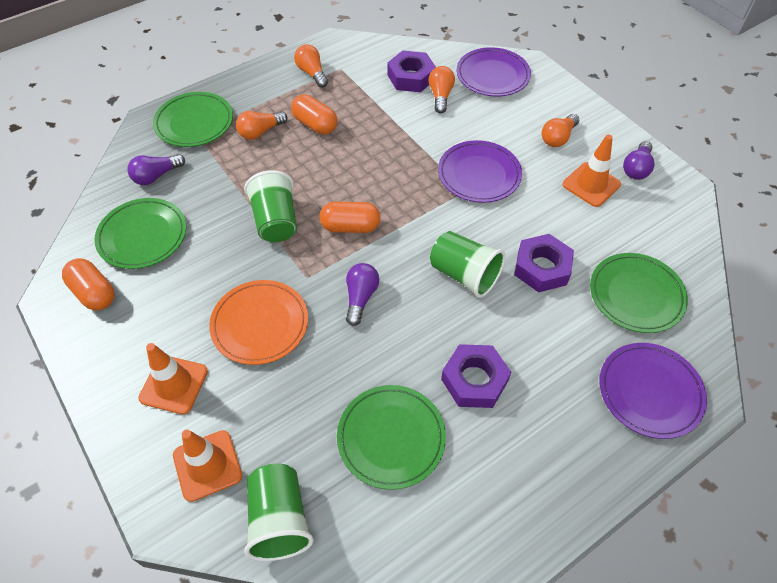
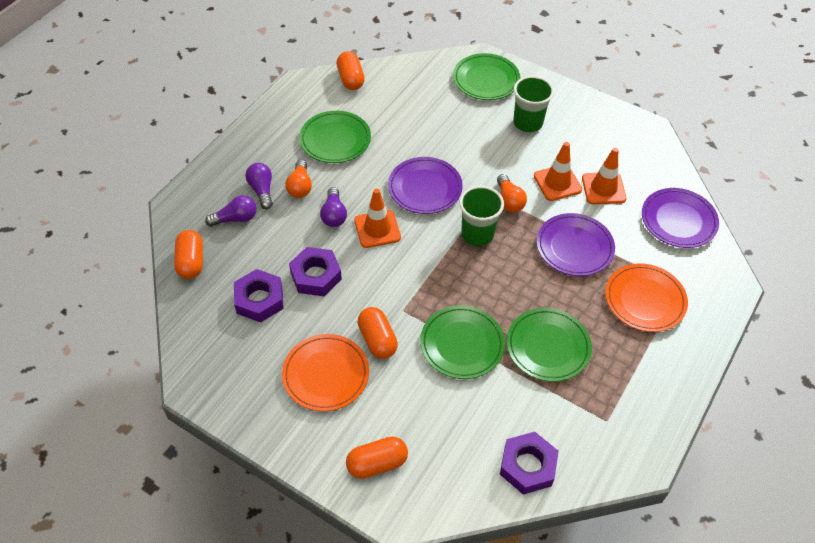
green cup: 3 -> 2
orange capsule: 3 -> 4
orange light bulb: 4 -> 2
orange plate: 1 -> 2

